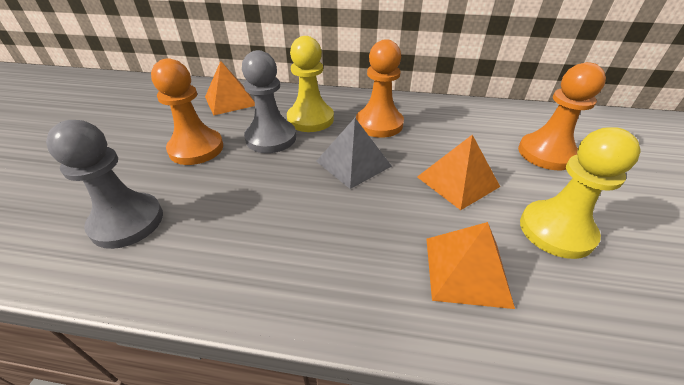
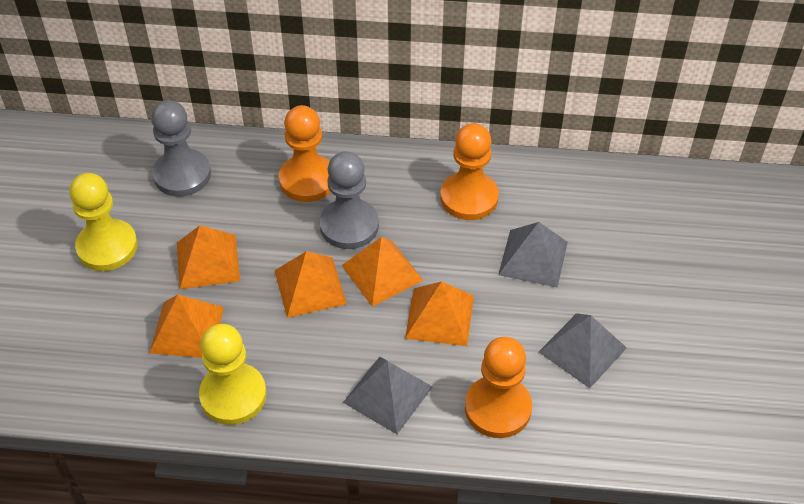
grey pyramid: 1 -> 3
orange pyramid: 3 -> 5

